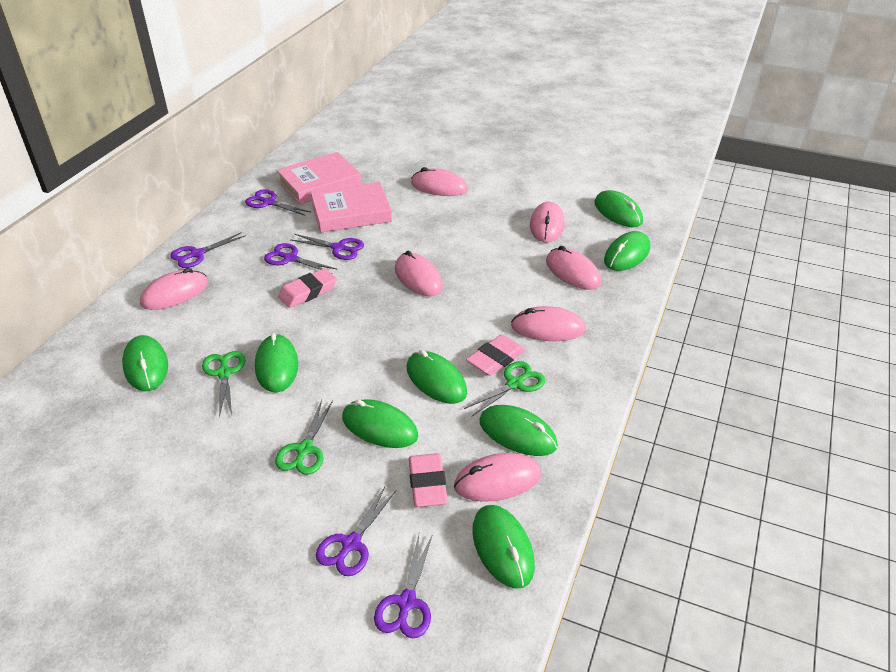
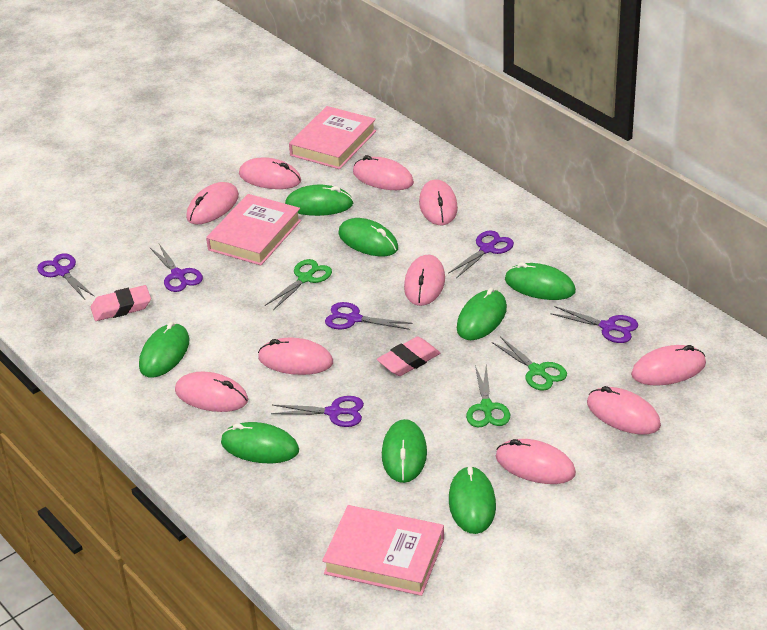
pink book: 2 -> 3
pink eraser: 3 -> 2
pink mouse: 7 -> 10

